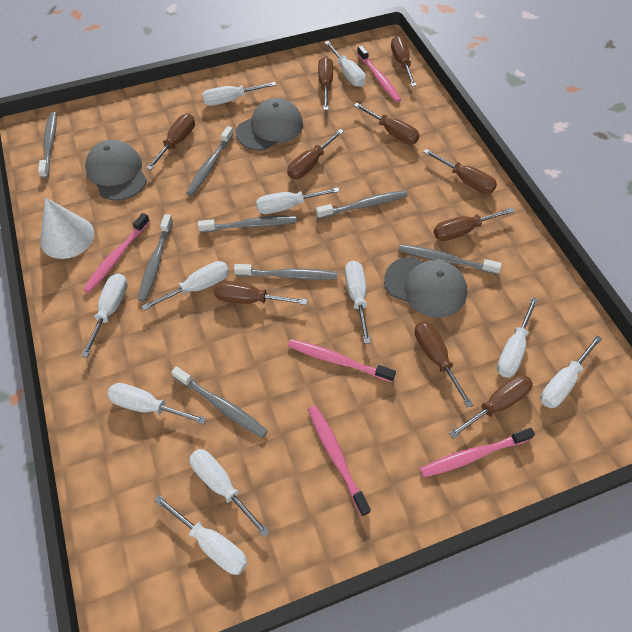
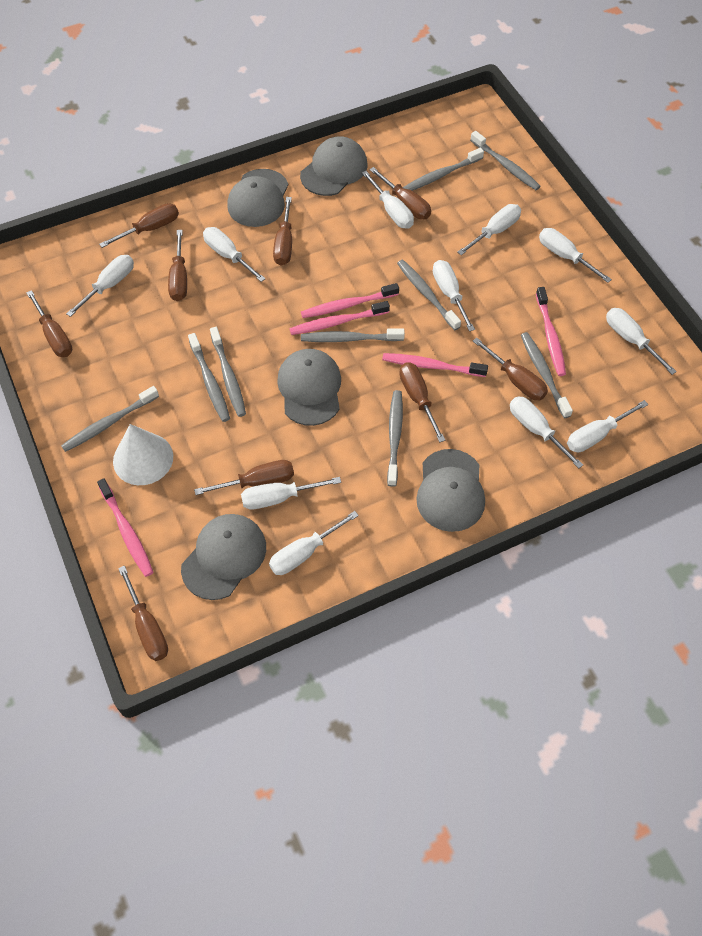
brown screwdriver: 10 -> 9
grey cap: 3 -> 5
grey toothbrush: 8 -> 9

